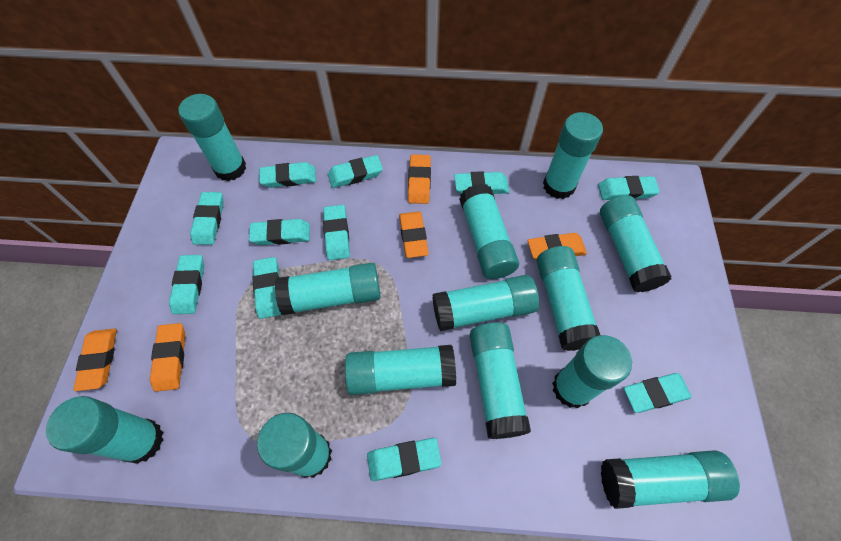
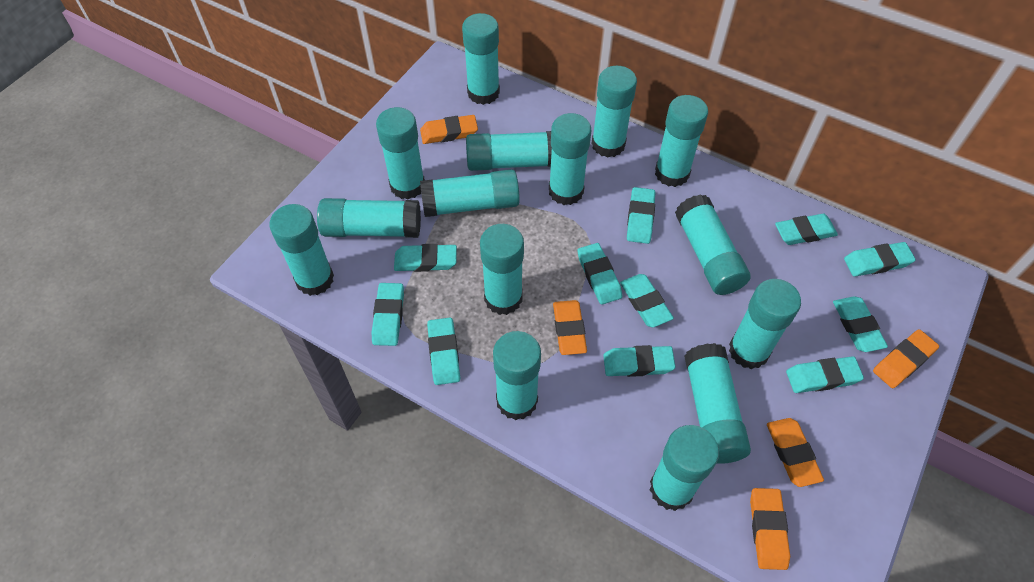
turquoise glue stick: 13 -> 15

